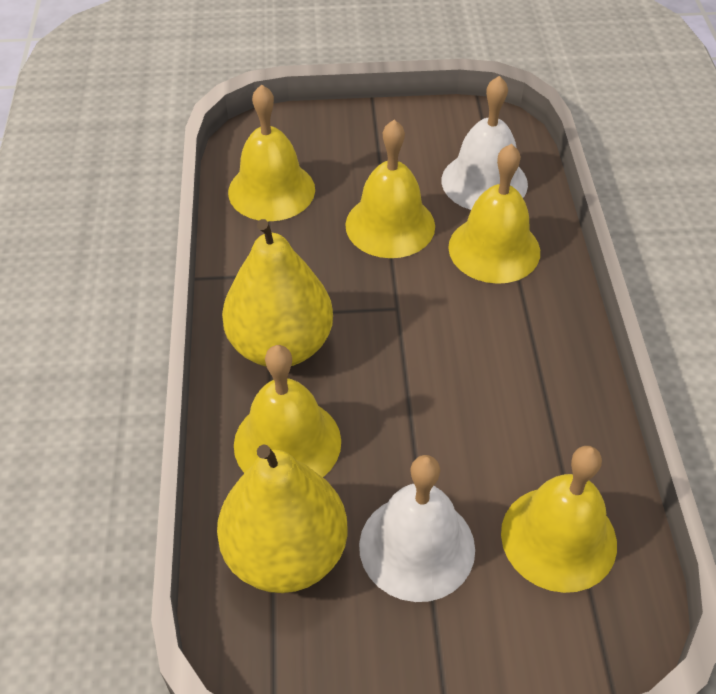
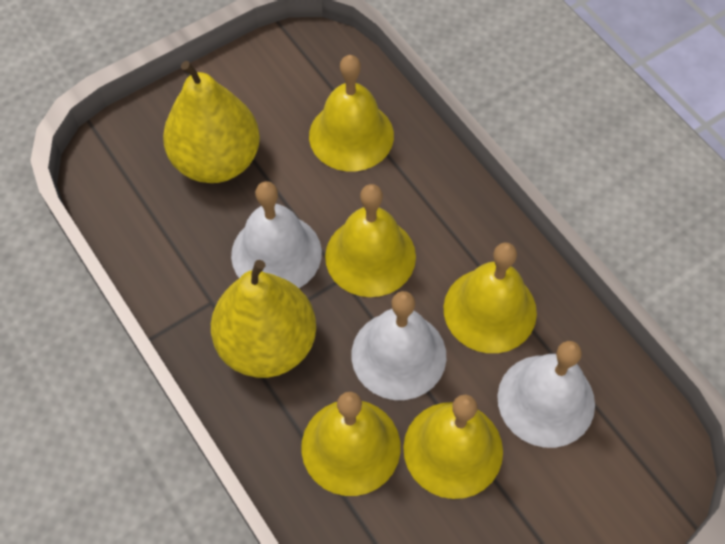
white bell: 2 -> 3

